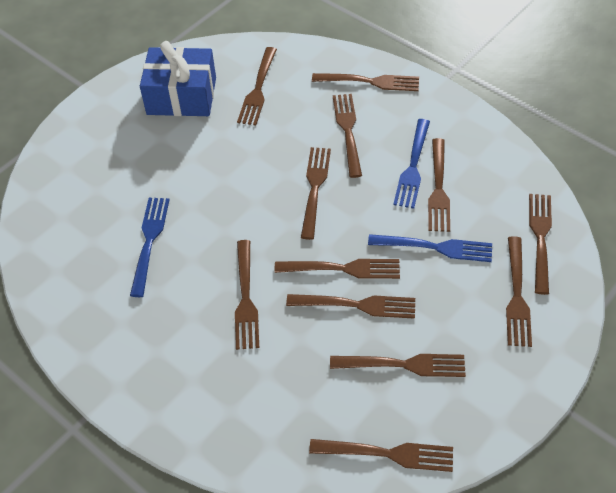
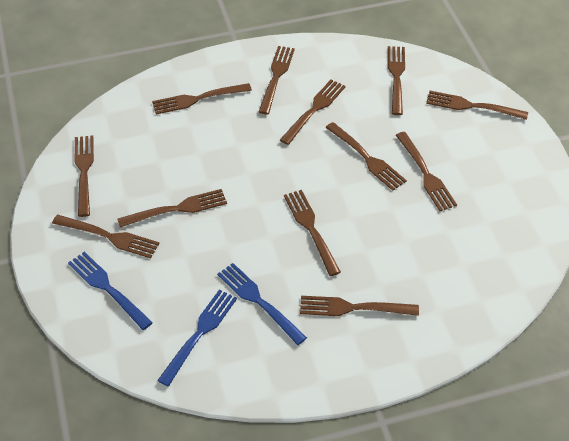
blue gift: 1 -> 0

